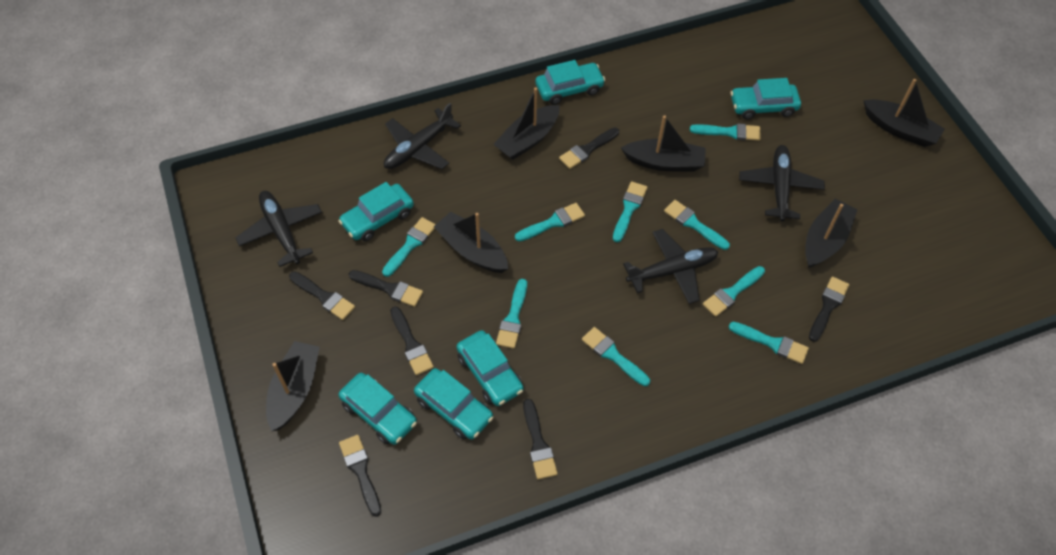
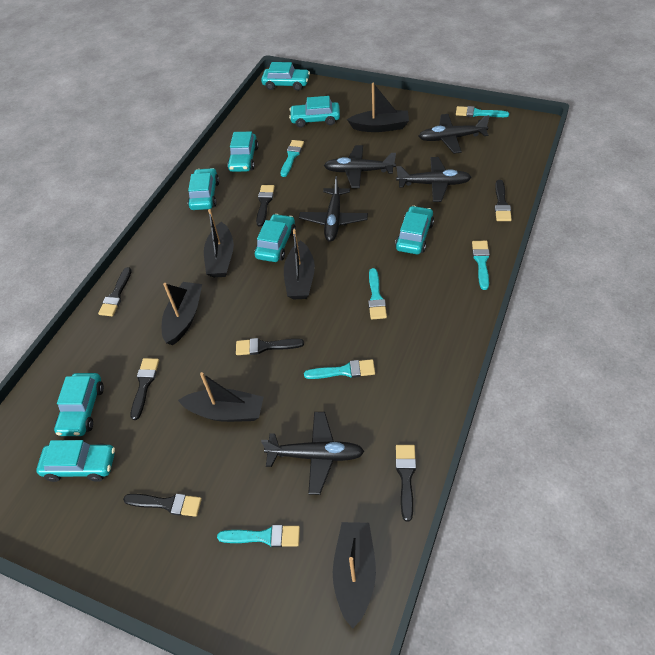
black plane: 4 -> 5
turquoise brush: 9 -> 6
turquoise car: 6 -> 8

